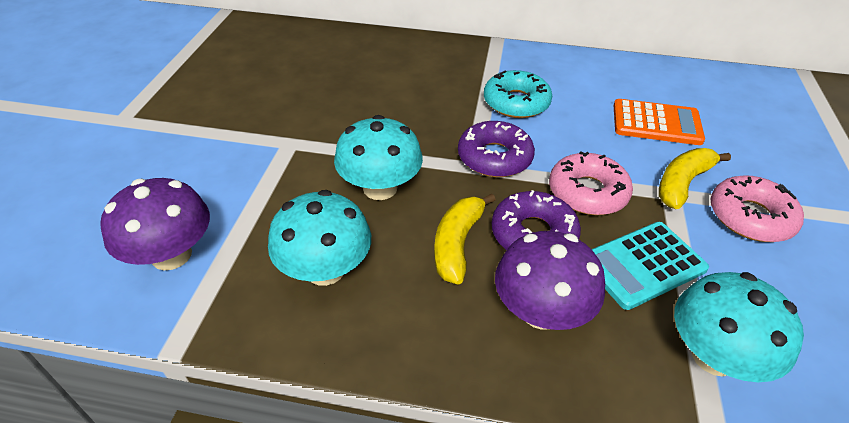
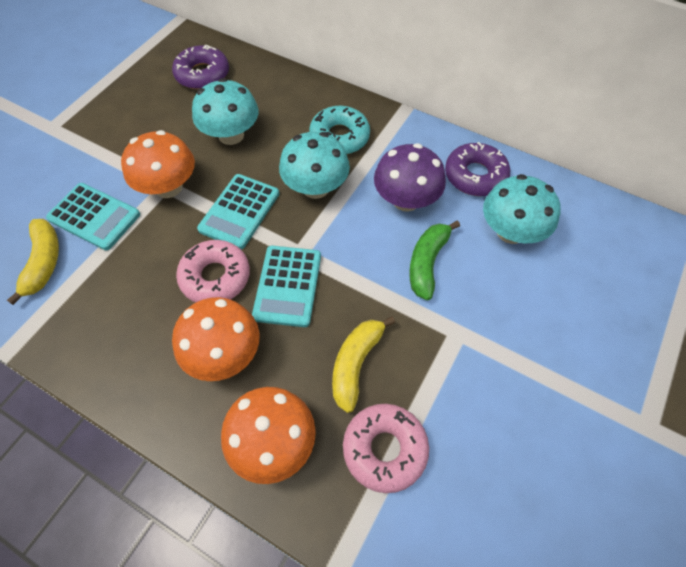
green banana: 0 -> 1
orange calculator: 1 -> 0
orange mushroom: 0 -> 3
purple mushroom: 2 -> 1
turquoise calculator: 1 -> 3

